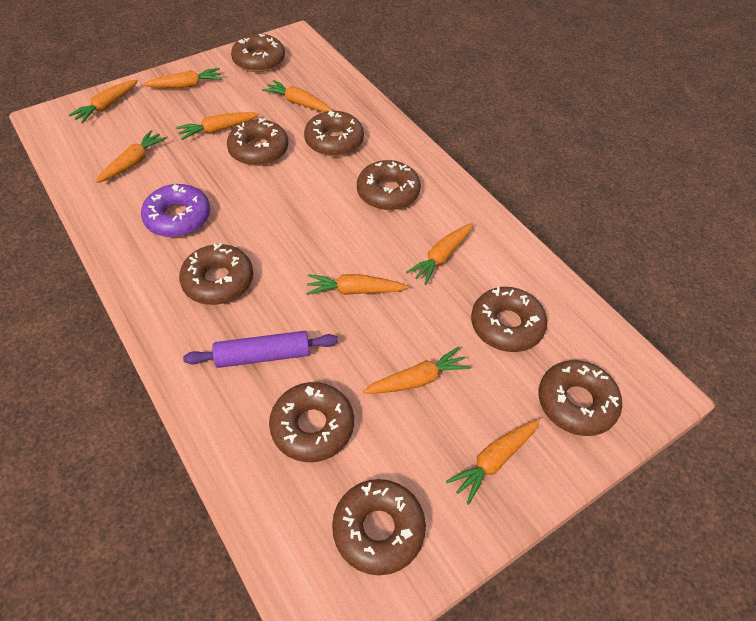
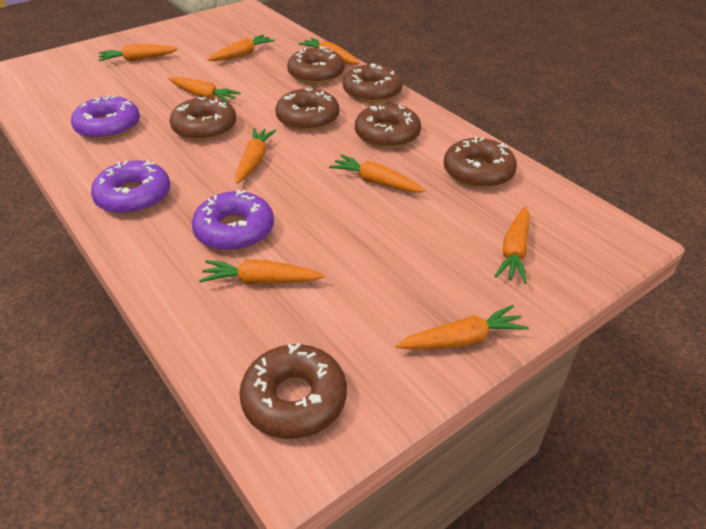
brown donut: 9 -> 7
purple donut: 1 -> 3
purple rolling pin: 1 -> 0

